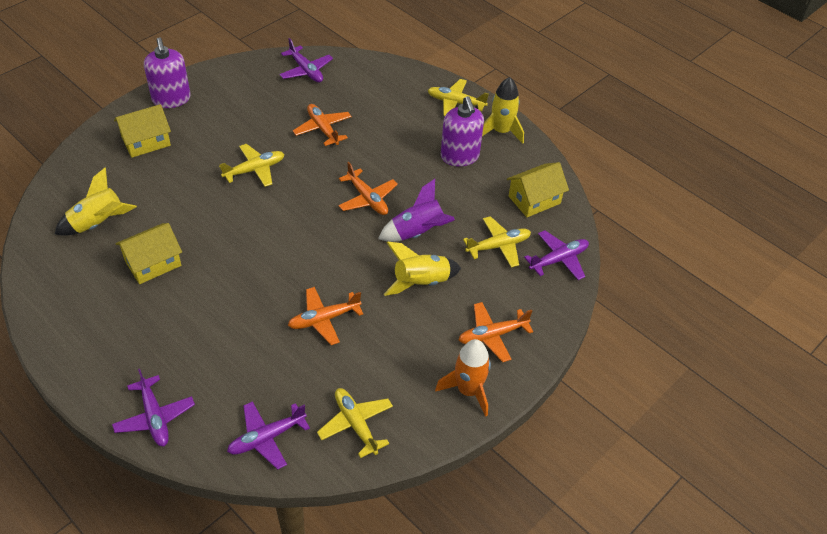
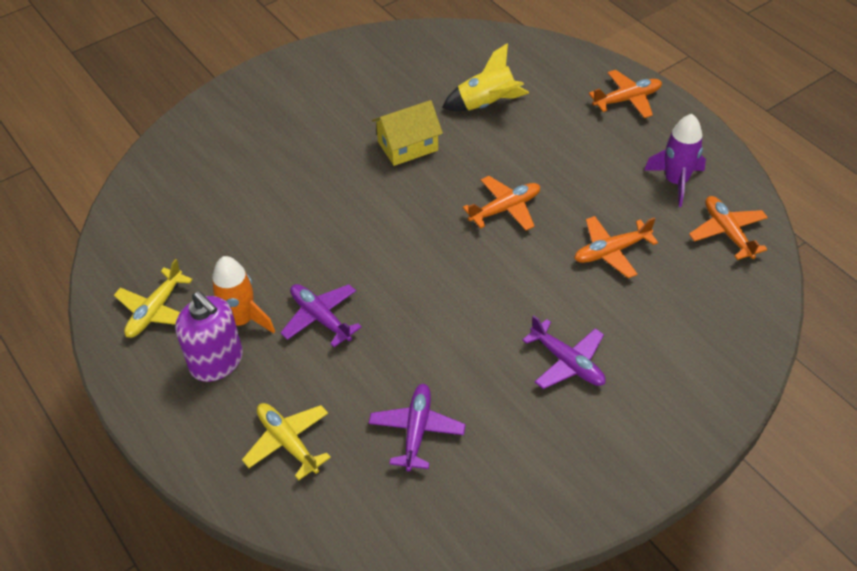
purple plane: 4 -> 3
purple soap dispenser: 2 -> 1
yellow house: 3 -> 1
yellow plane: 4 -> 2
yellow rocket: 3 -> 1

